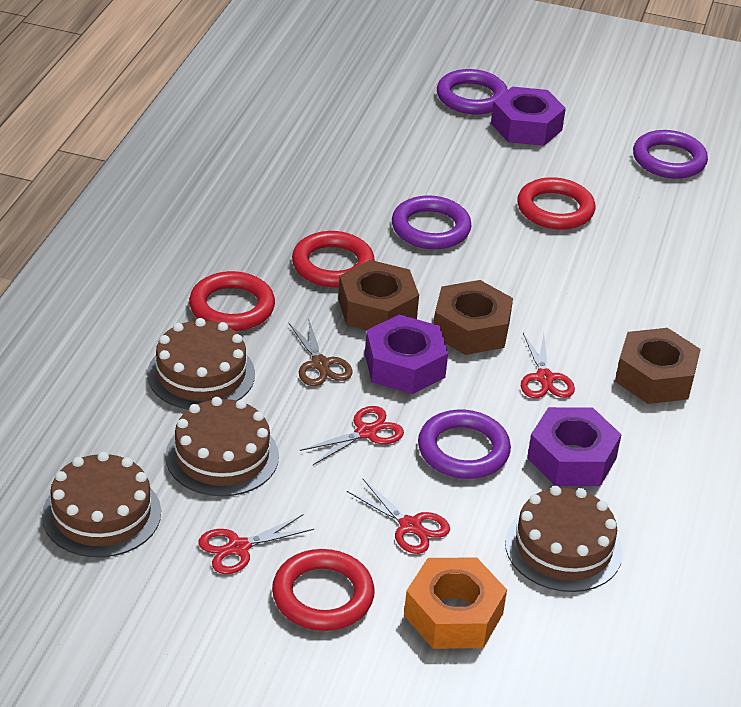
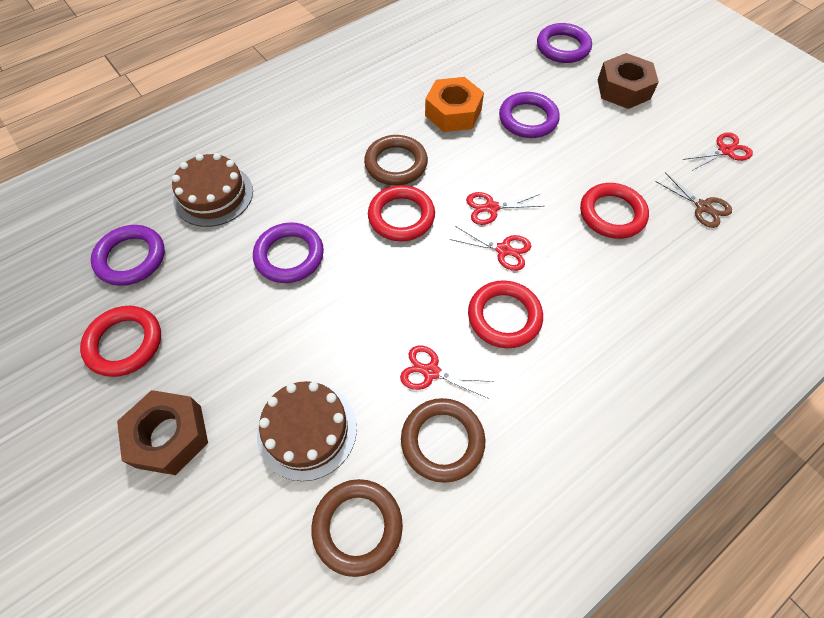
brown cake: 4 -> 2
brown nut: 3 -> 2
brown ring: 0 -> 3
purple nut: 3 -> 0

